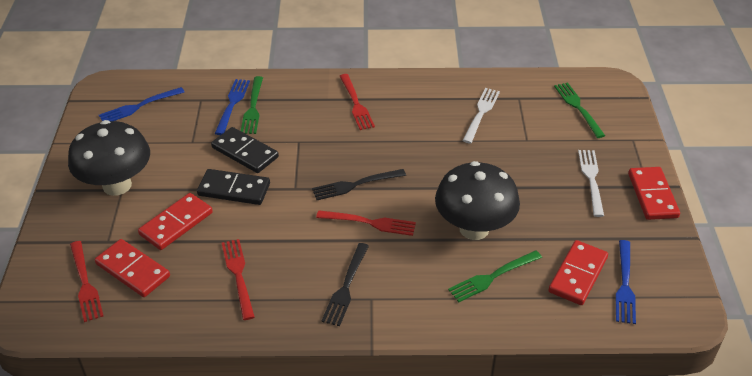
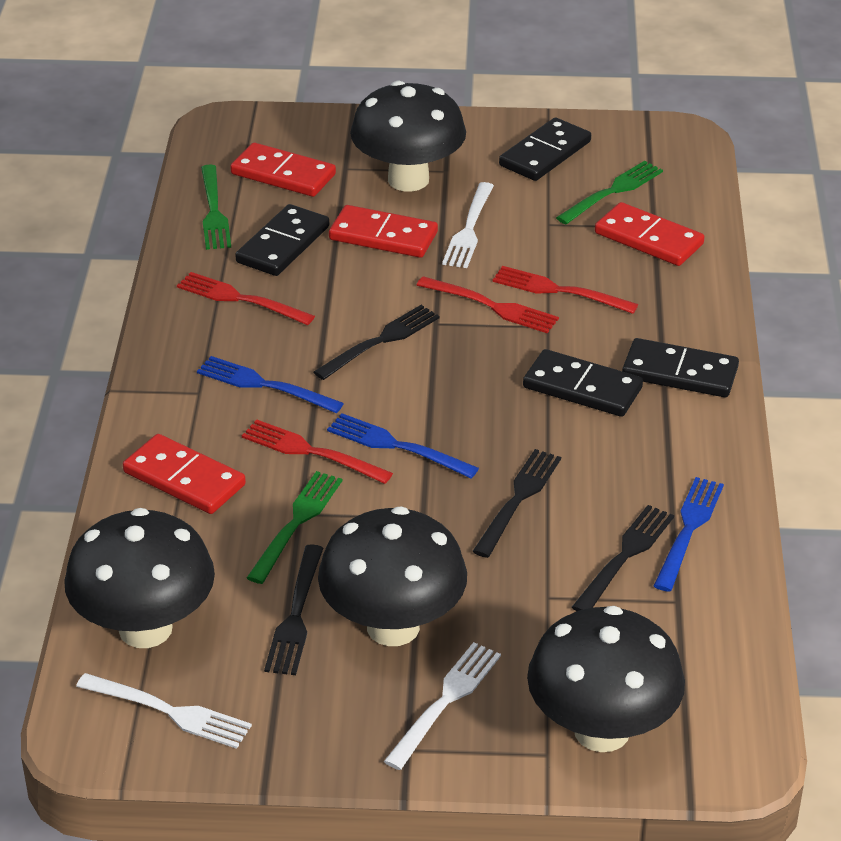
black domino: 2 -> 4
black fork: 2 -> 4
black mushroom: 2 -> 4
white fork: 2 -> 3

